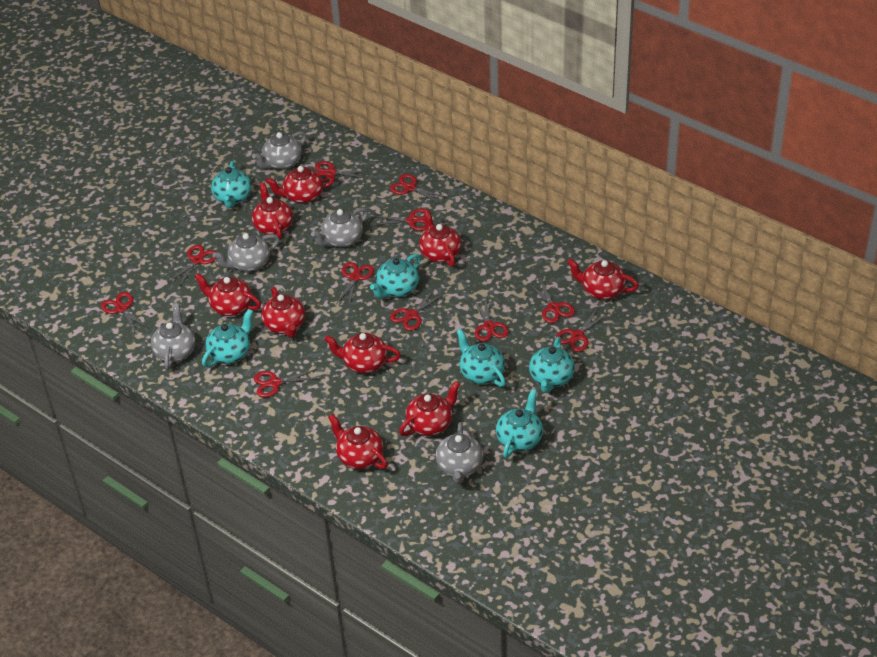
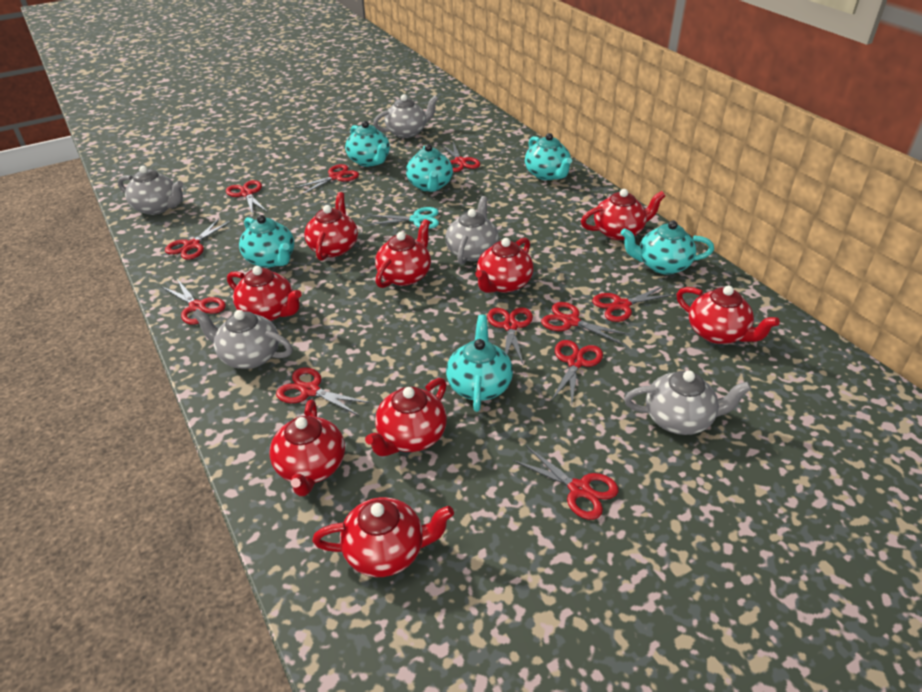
turquoise scissors: 0 -> 1

